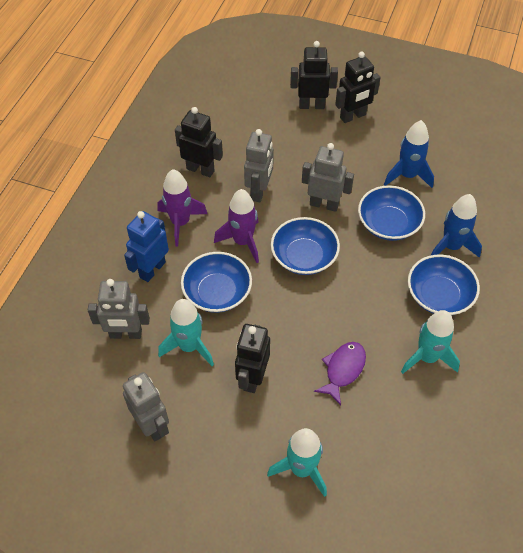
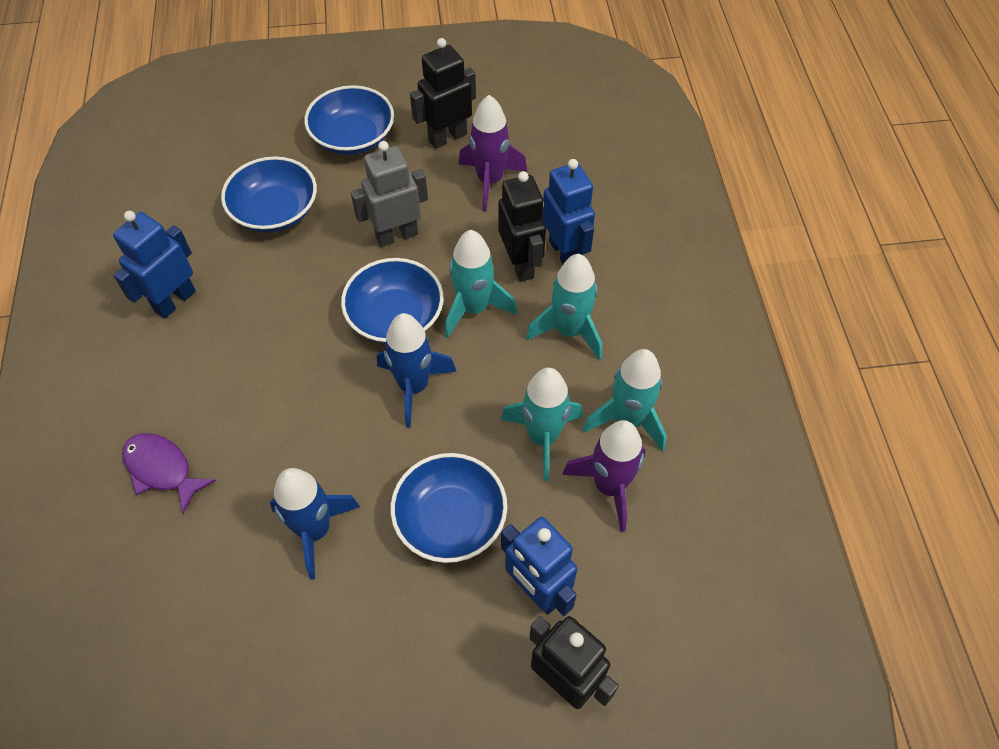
black robot: 4 -> 3
blue robot: 1 -> 3
grey robot: 4 -> 1
turquoise rocket: 3 -> 4

